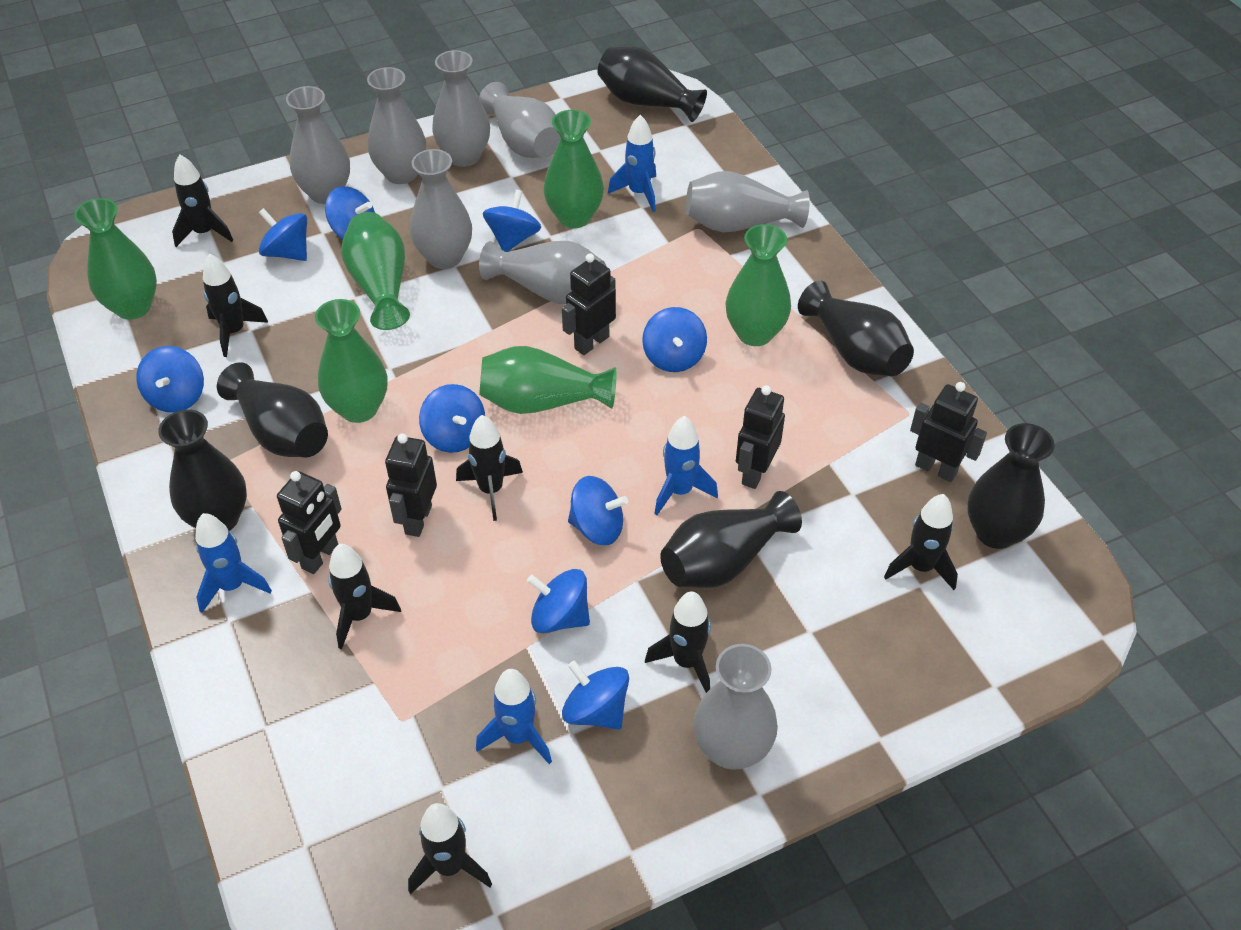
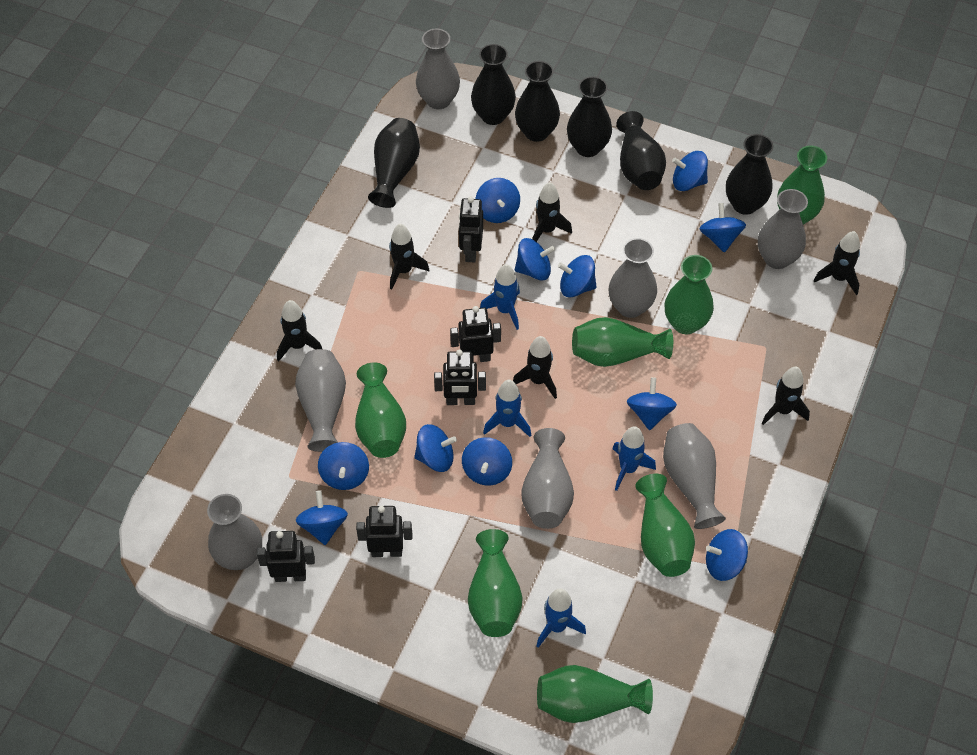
black rocket: 7 -> 6
blue spinning top: 9 -> 11
green vase: 6 -> 7
grey vase: 8 -> 7

